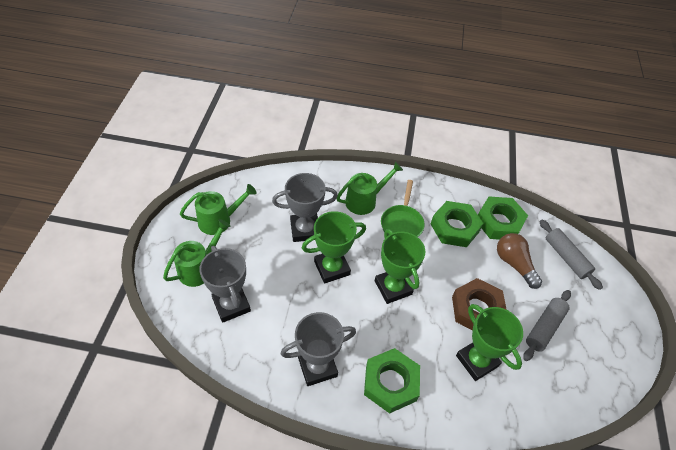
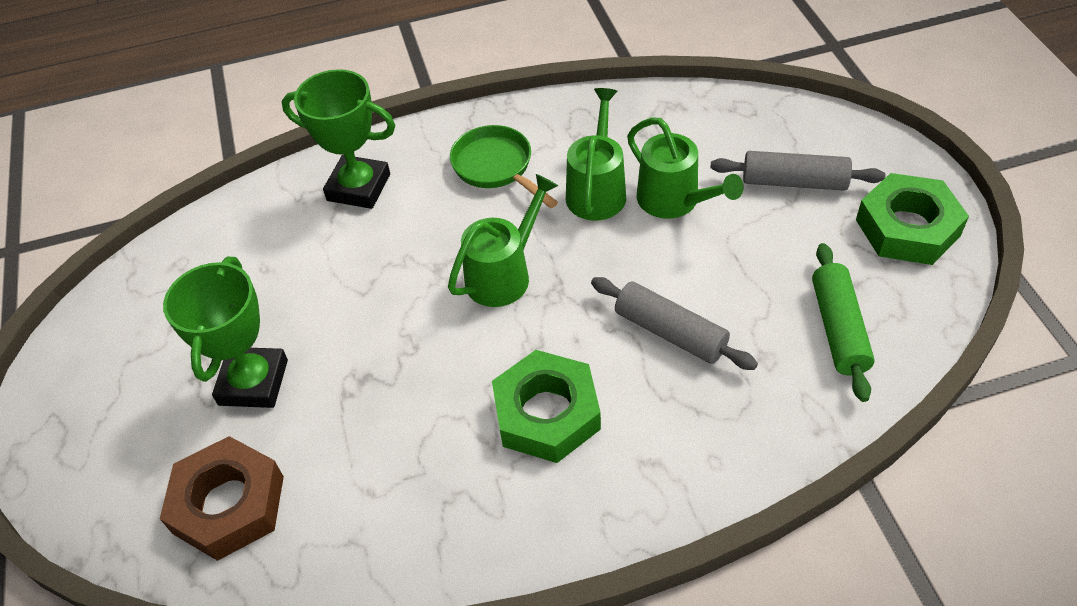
brown light bulb: 1 -> 0
green nut: 3 -> 2
green rolling pin: 0 -> 1
green trophy: 3 -> 2
grey trophy: 3 -> 0

